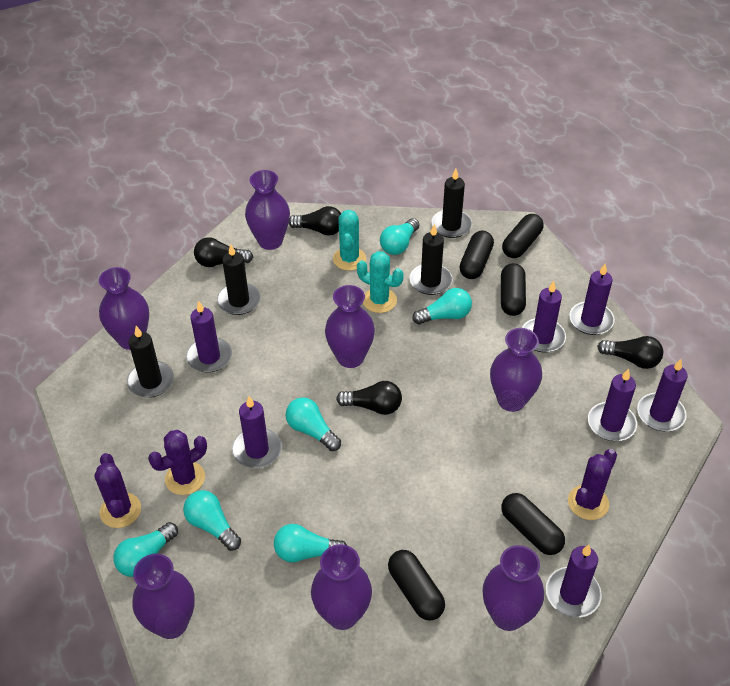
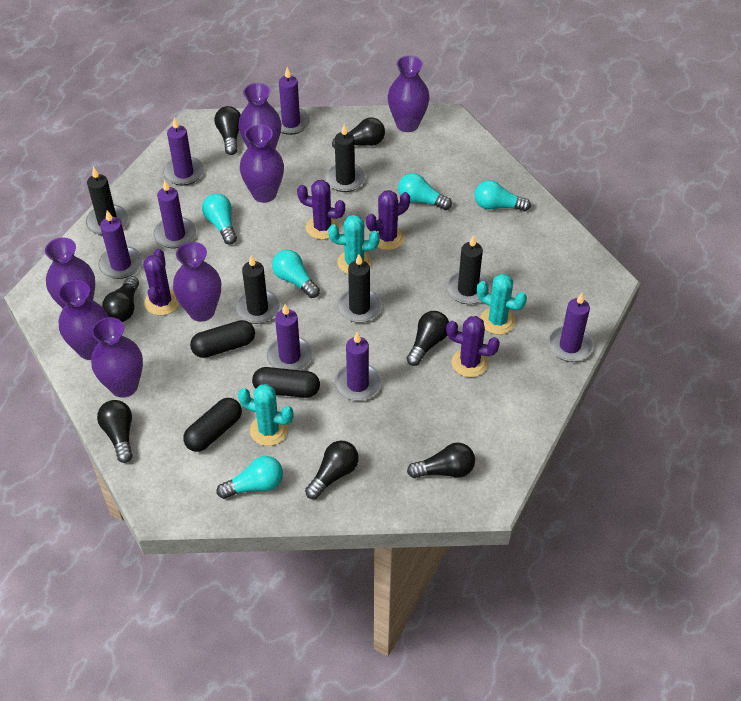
black candle: 4 -> 5
black capsule: 5 -> 3
black light bulb: 4 -> 7
purple cactus: 3 -> 4
turquoise cactus: 2 -> 3
turquoise light bulb: 6 -> 5

